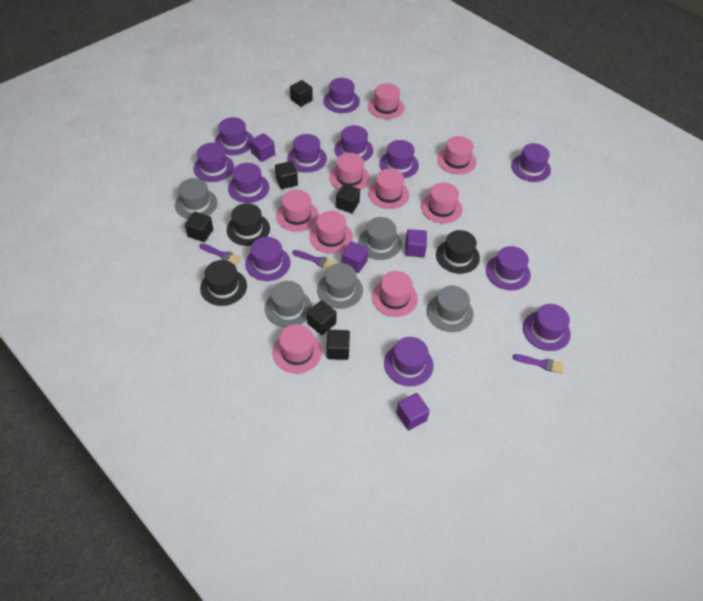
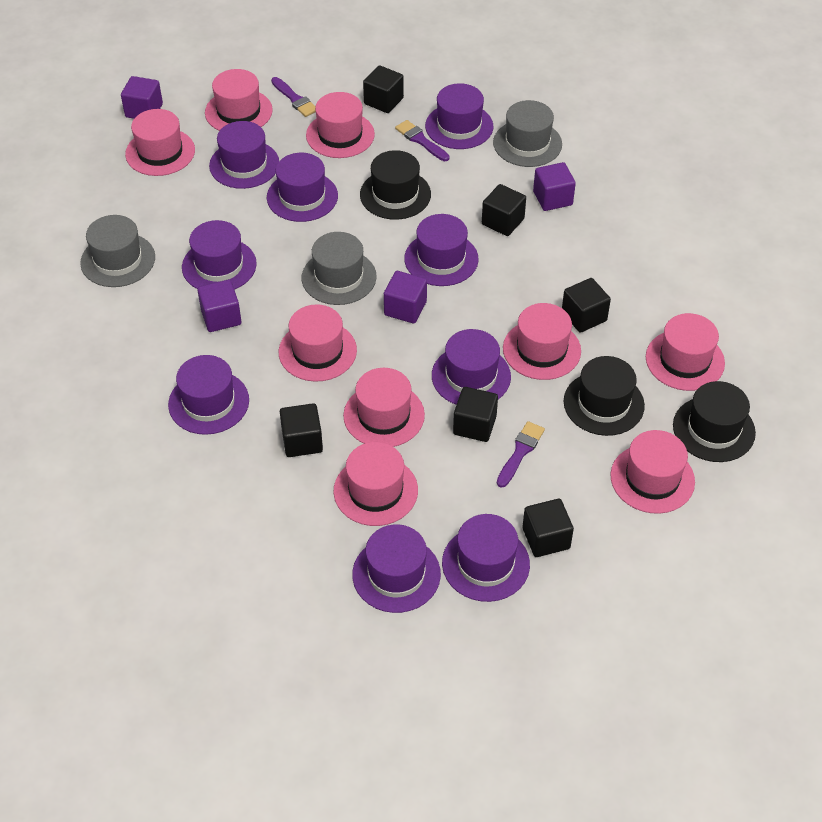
grey hat: 5 -> 3
purple hat: 12 -> 9

